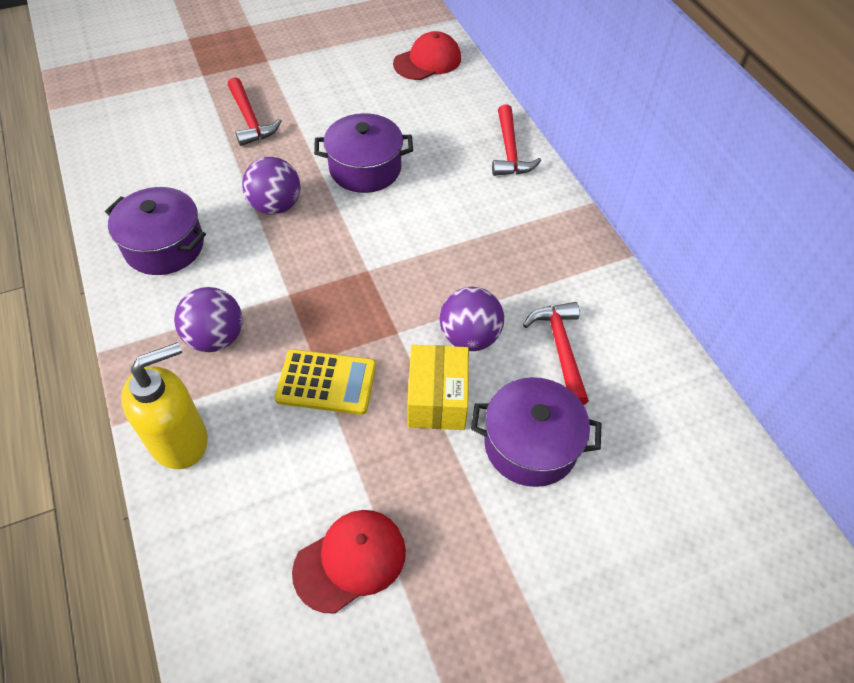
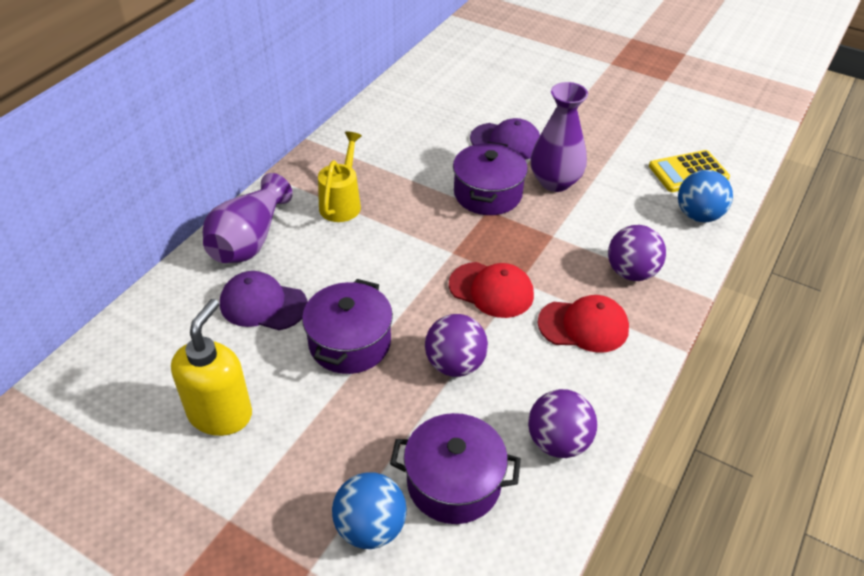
blue ball: 0 -> 2
purple cap: 0 -> 2
purple vase: 0 -> 2
red hammer: 3 -> 0
yellow box: 1 -> 0
yellow watering can: 0 -> 1

